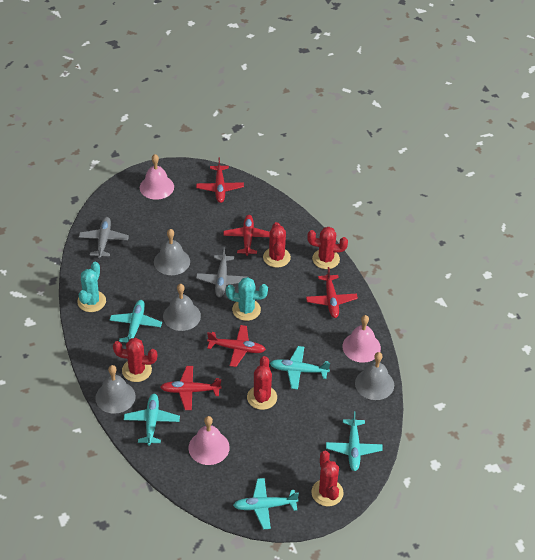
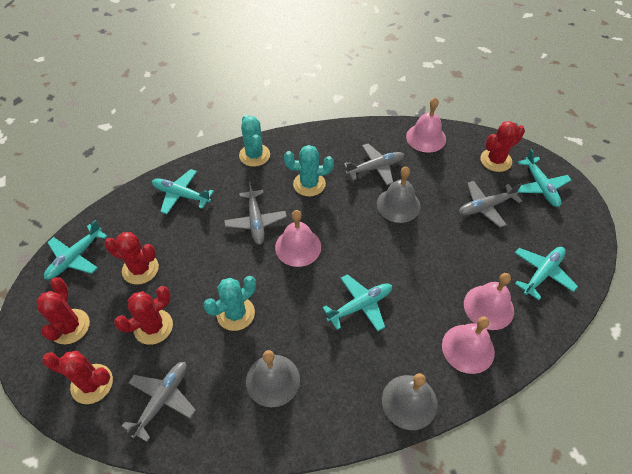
grey bell: 4 -> 3
grey plane: 2 -> 4
pink bell: 3 -> 4
red plane: 5 -> 0
turquoise cactus: 2 -> 3

